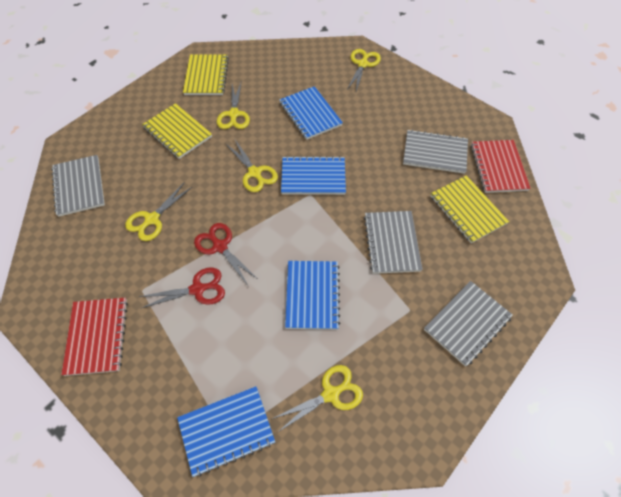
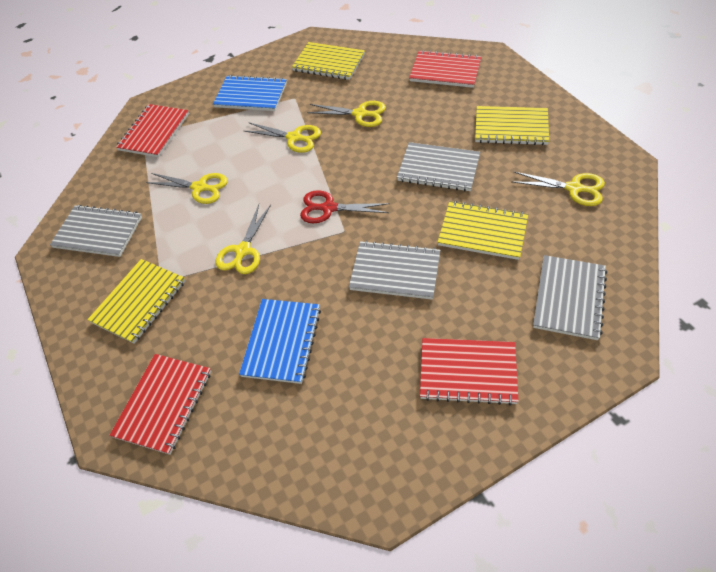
blue notebook: 4 -> 2
red notebook: 2 -> 4
red scissors: 2 -> 1
yellow notebook: 3 -> 4

